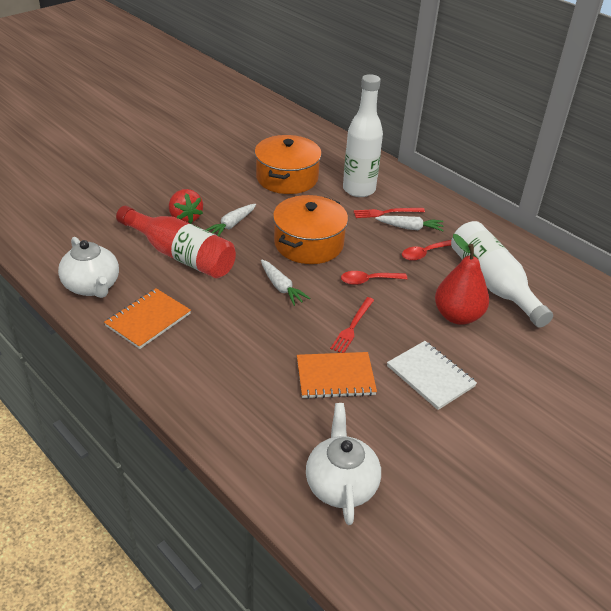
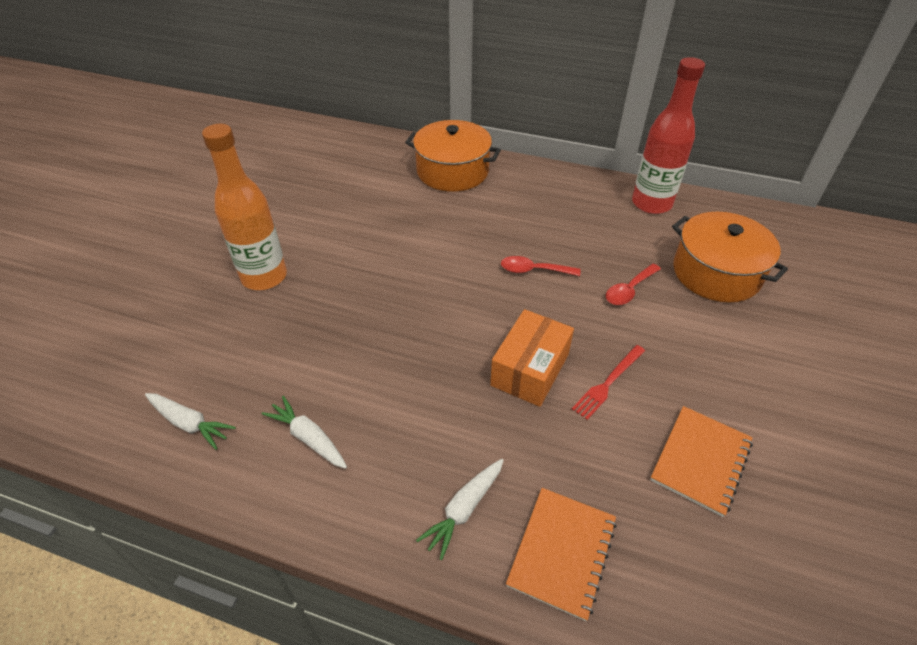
orange bottle: 0 -> 1
orange box: 0 -> 1
red fork: 2 -> 1
red pear: 1 -> 0
red strawberry: 1 -> 0
white bottle: 2 -> 0
white notebook: 1 -> 0
white teapot: 2 -> 0

